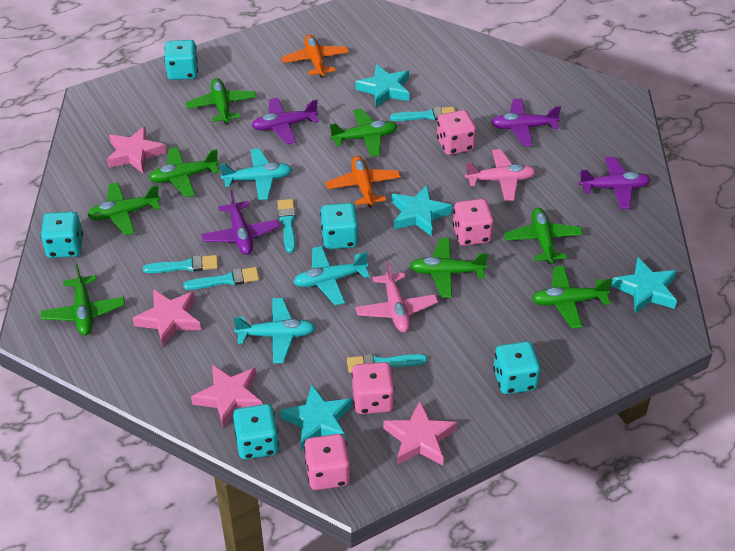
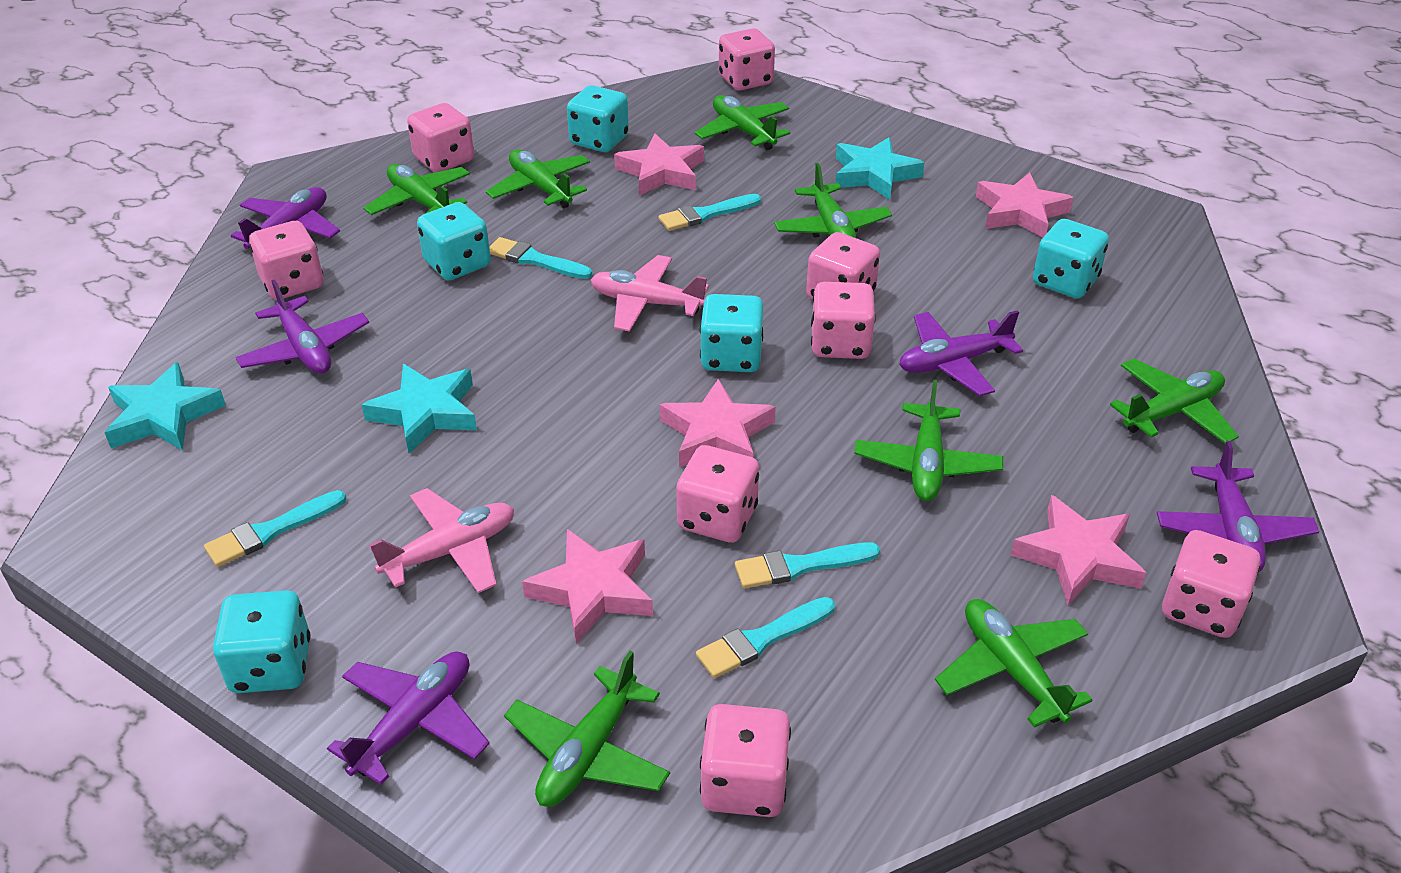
orange plane: 2 -> 0
pink dice: 4 -> 8
pink star: 4 -> 5
purple plane: 4 -> 5
turquoise plane: 3 -> 0
turquoise star: 4 -> 3

